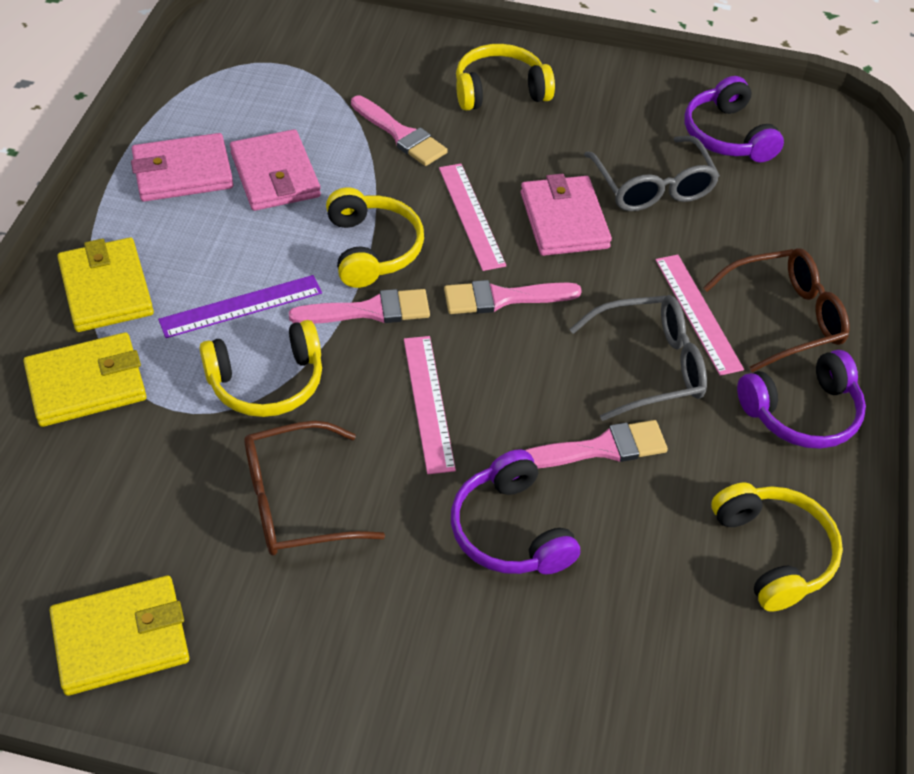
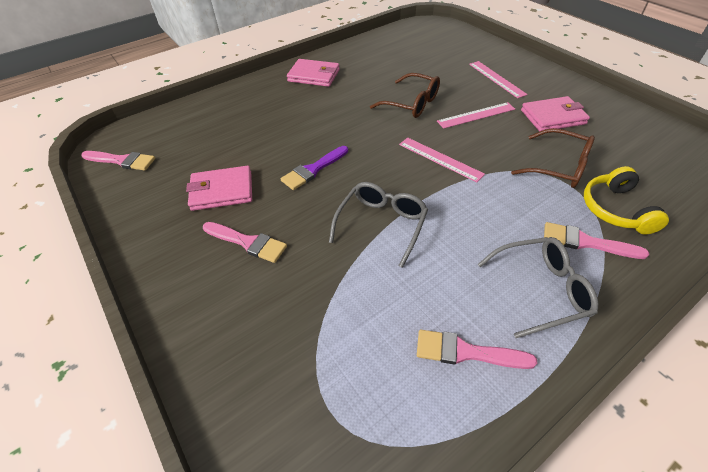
purple brush: 0 -> 1
purple headphones: 3 -> 0
purple ruler: 1 -> 0
yellow headphones: 4 -> 1
yellow wallet: 3 -> 0

